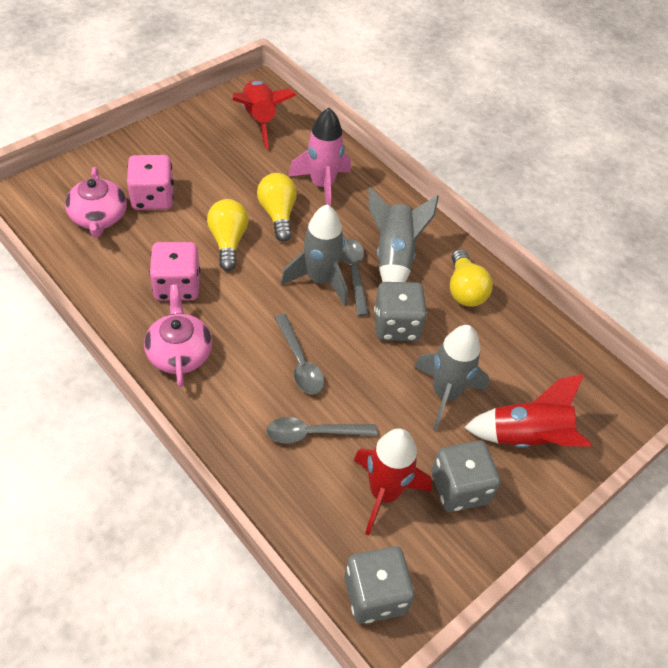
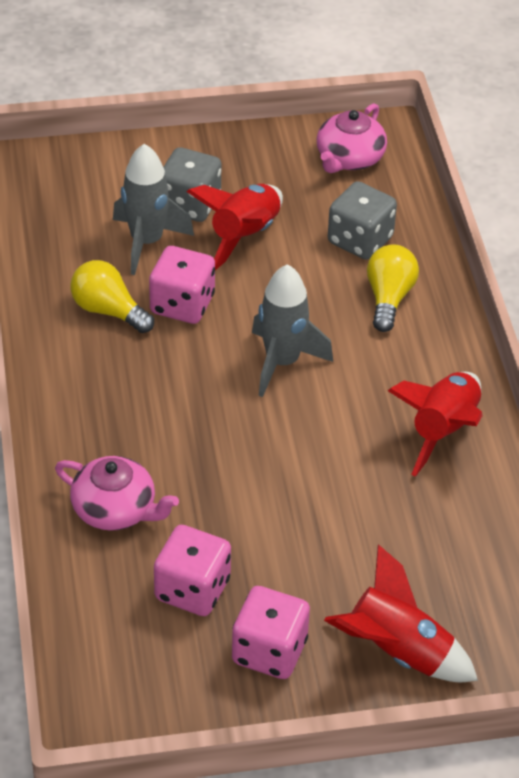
grey dice: 3 -> 2
grey rocket: 3 -> 2
grey spoon: 3 -> 0
pink dice: 2 -> 3
pink rocket: 1 -> 0
yellow light bulb: 3 -> 2

